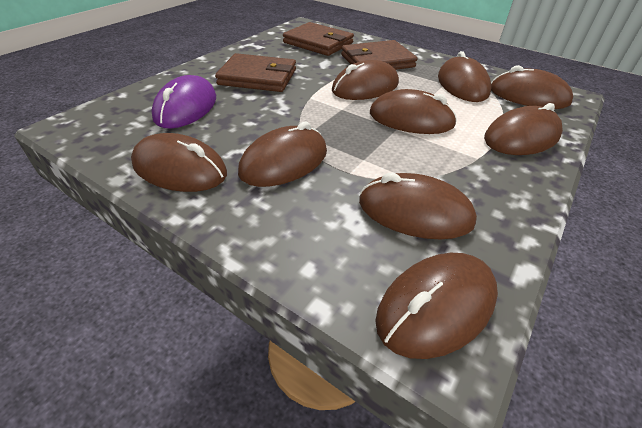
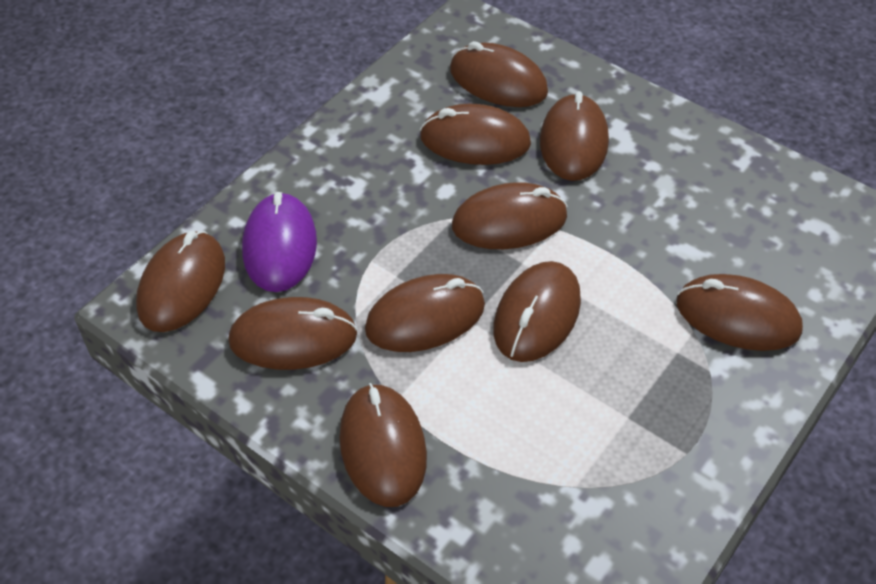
brown mouse: 9 -> 10
brown wallet: 3 -> 0

